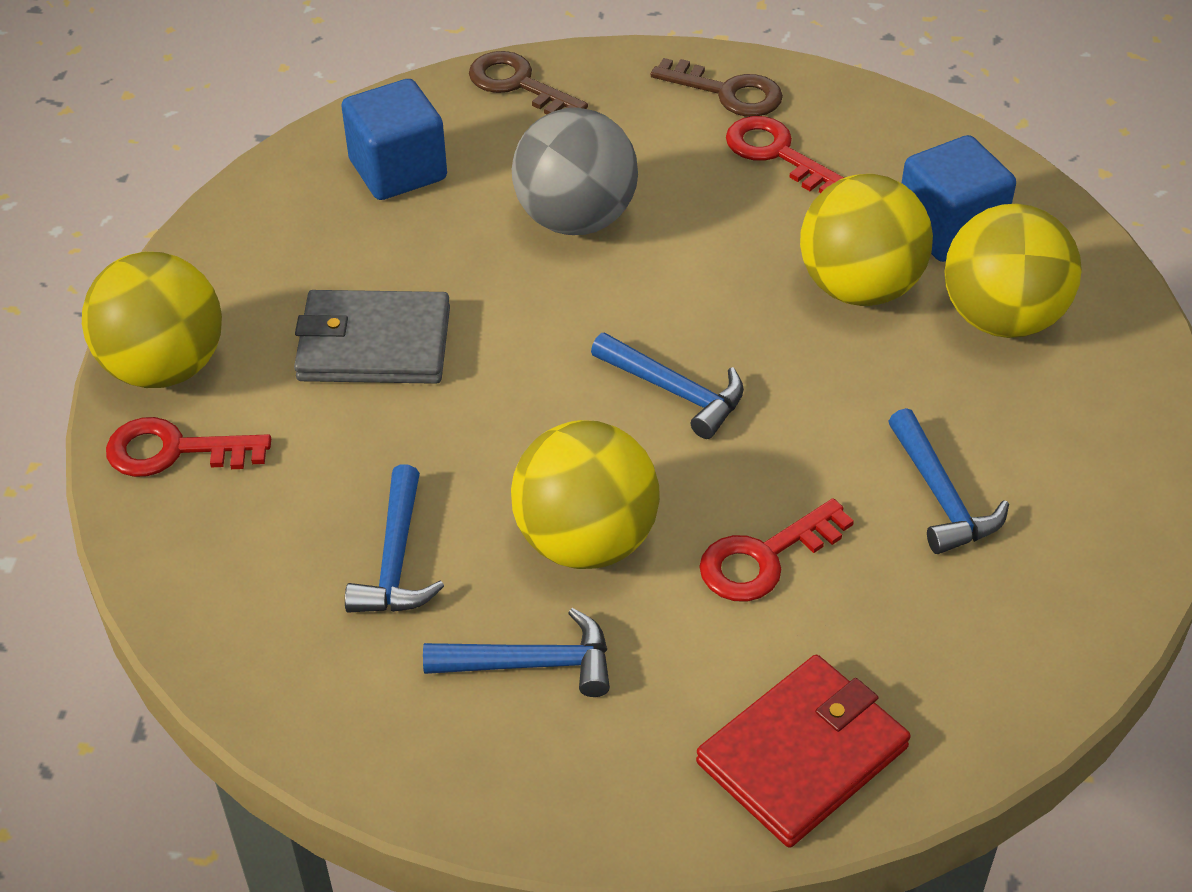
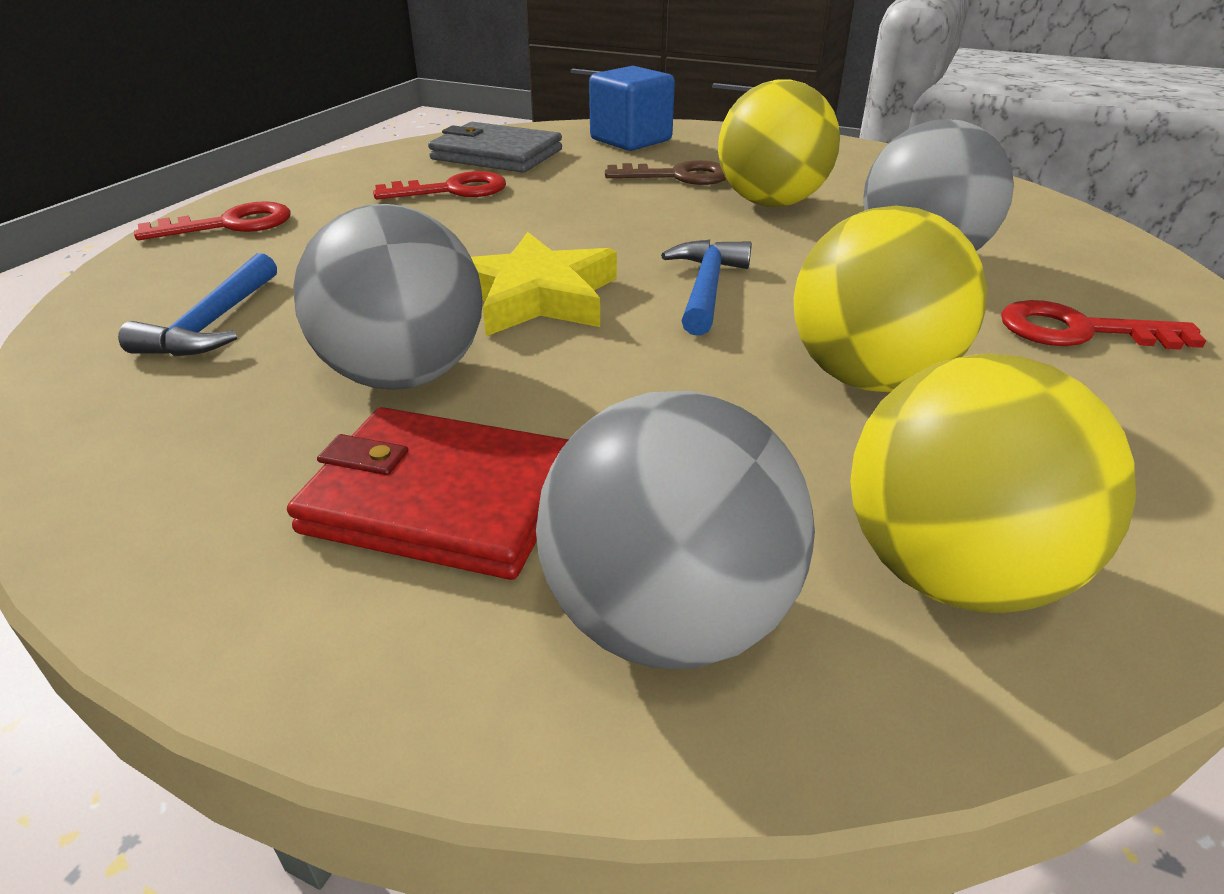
blue cube: 2 -> 1
blue hammer: 4 -> 2
brown key: 2 -> 1
grey ball: 1 -> 3
yellow ball: 4 -> 3
yellow star: 0 -> 1

